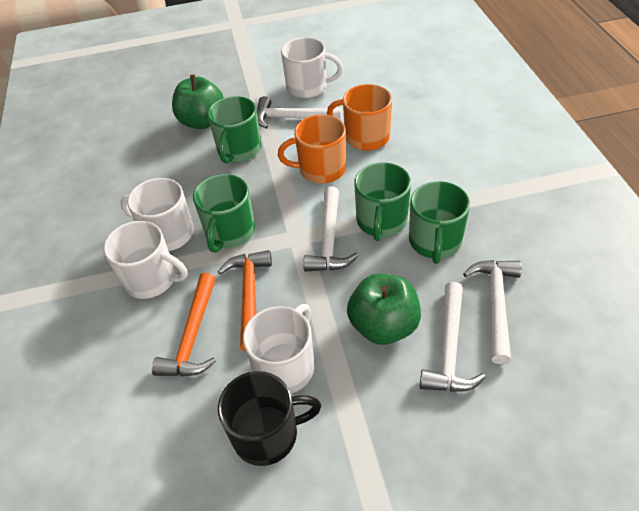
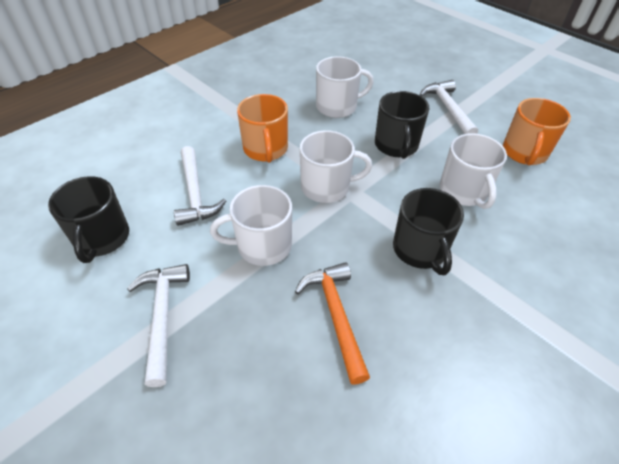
black mug: 1 -> 3
green apple: 2 -> 0
green mug: 4 -> 0
orange hammer: 2 -> 1
white hammer: 4 -> 3

